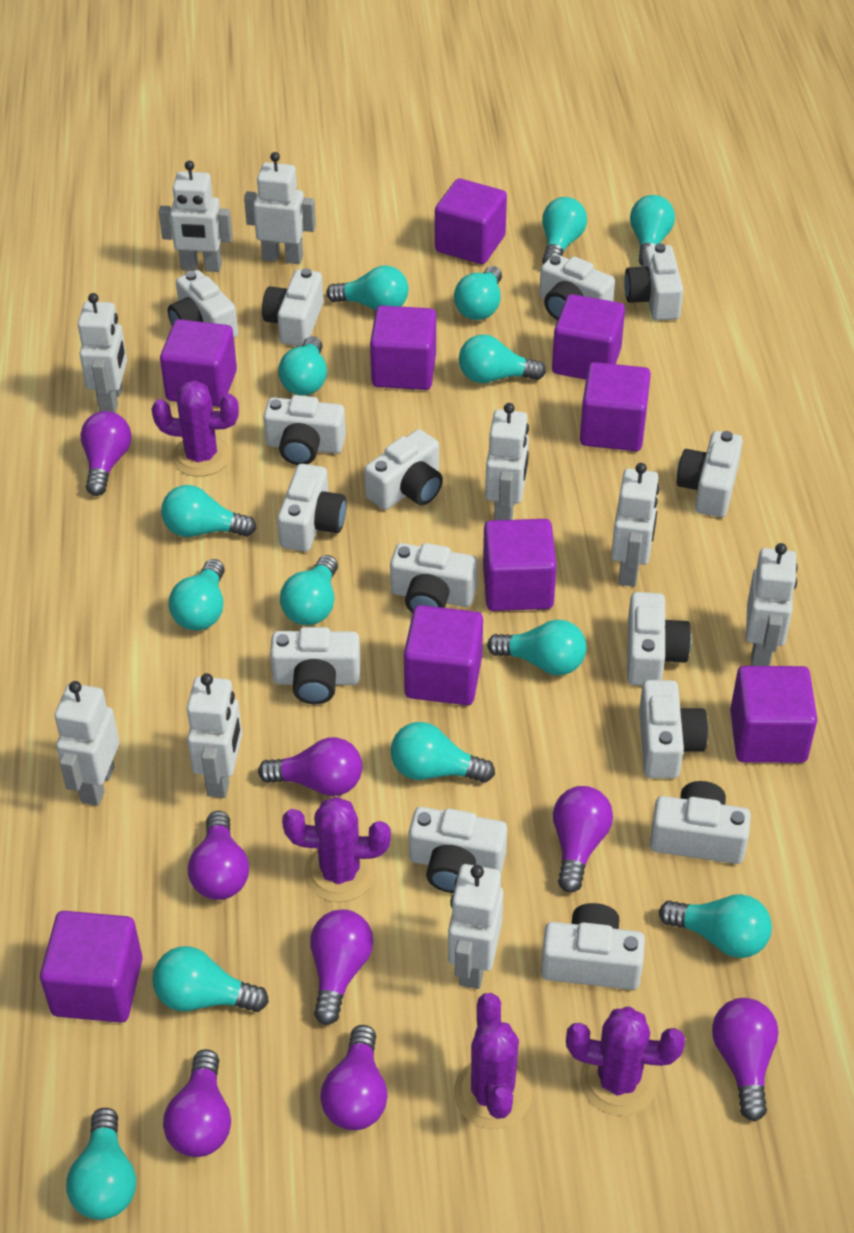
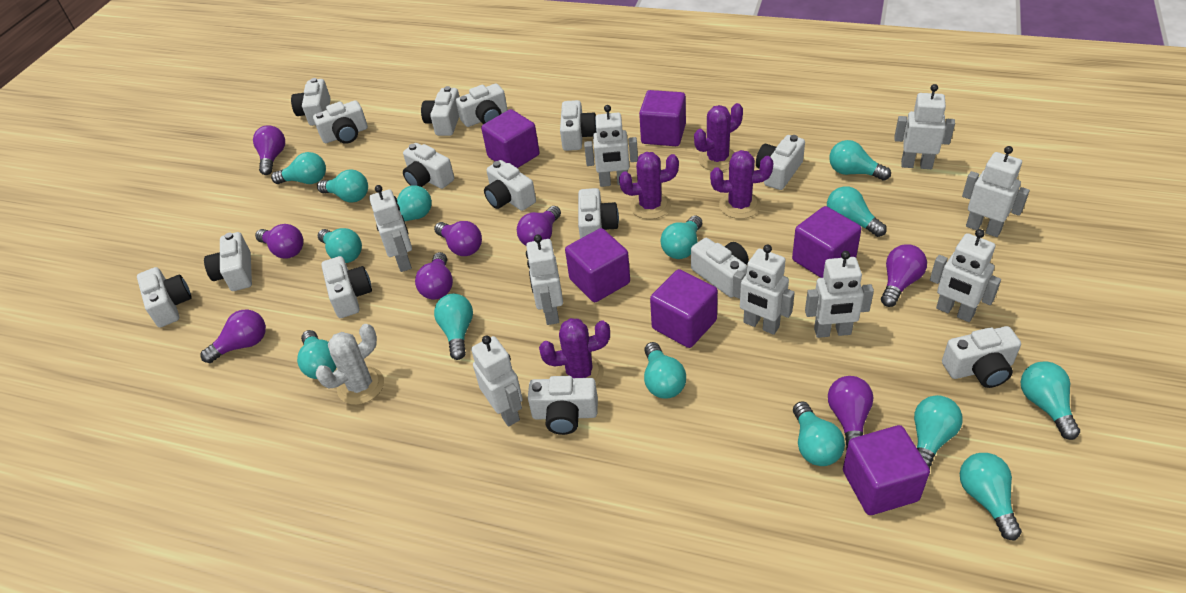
purple cube: 9 -> 6
white cactus: 0 -> 1

